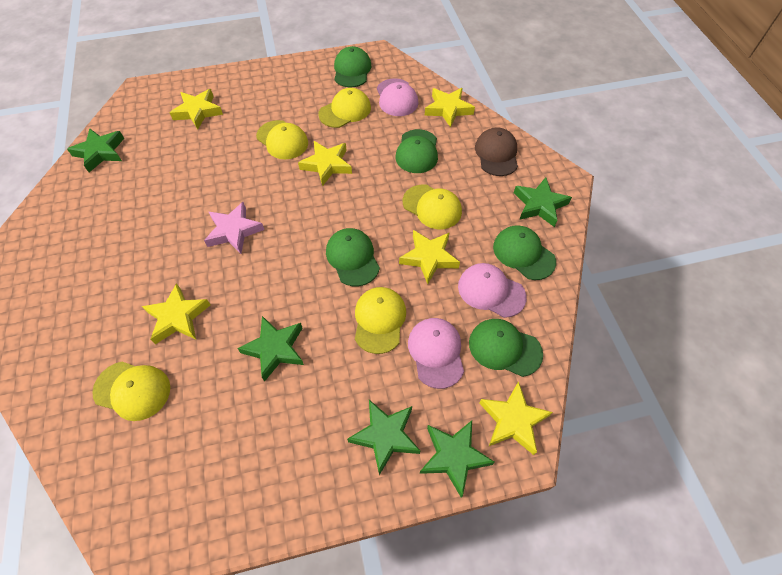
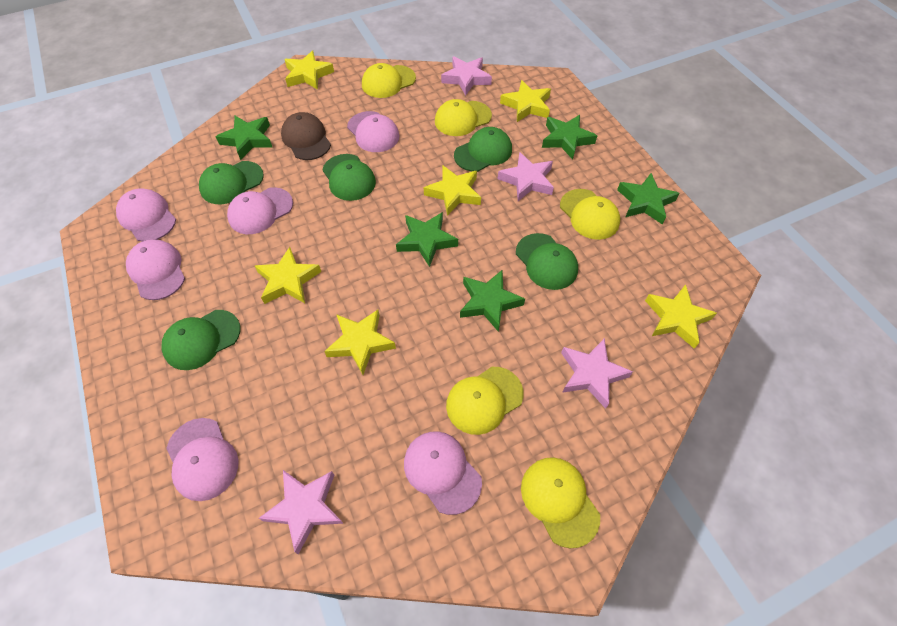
pink cap: 3 -> 6
pink star: 1 -> 4

